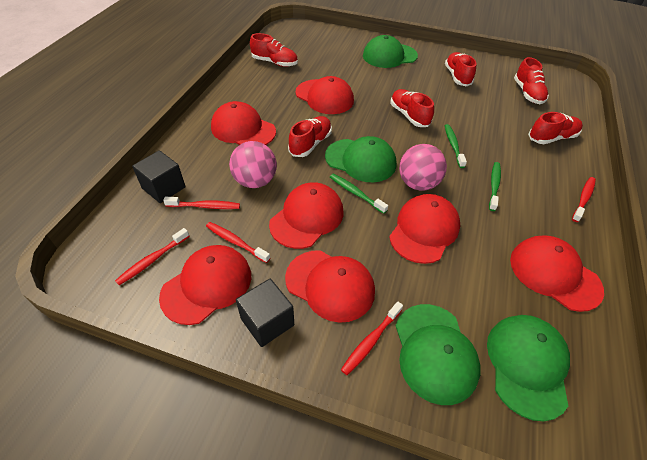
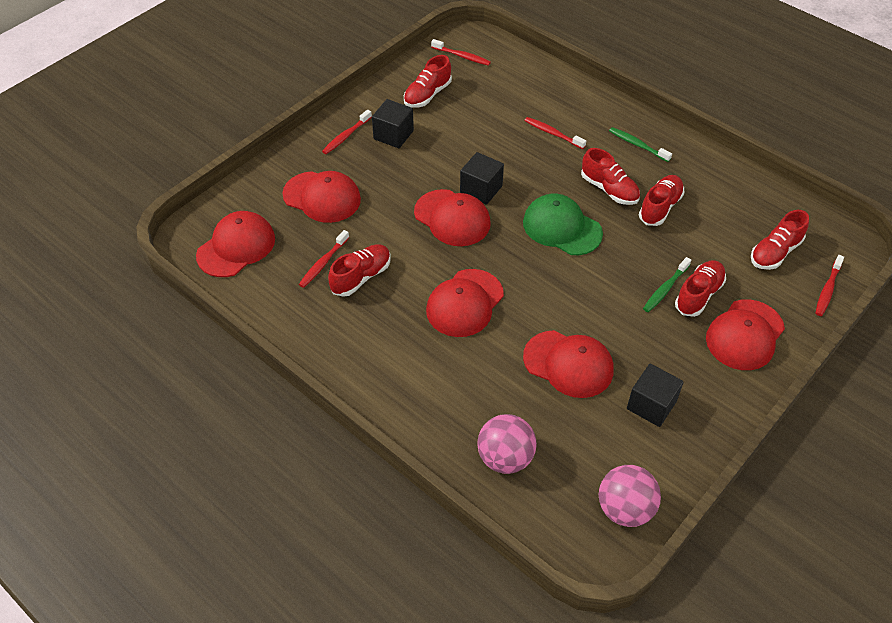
black cube: 2 -> 3
green cap: 4 -> 1
green toothbrush: 3 -> 2
red cap: 7 -> 6

